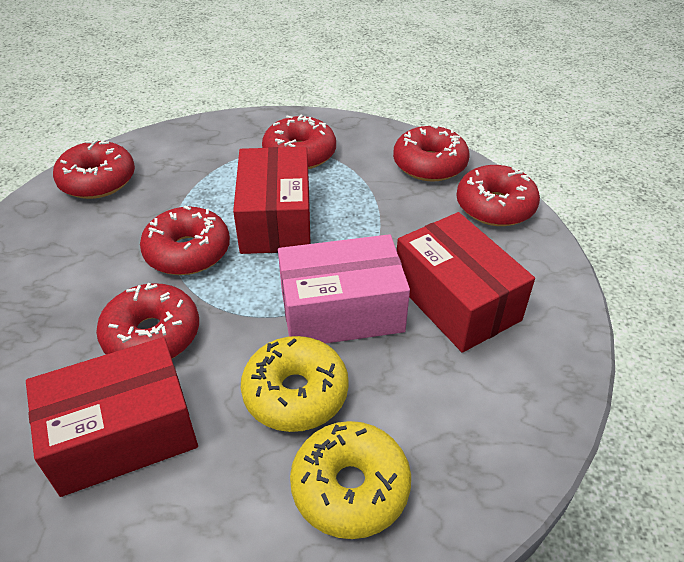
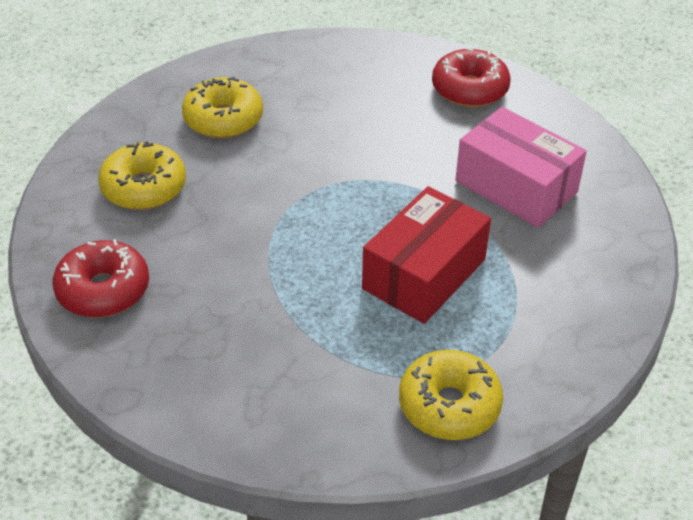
red box: 3 -> 1
red donut: 6 -> 2
yellow donut: 2 -> 3

